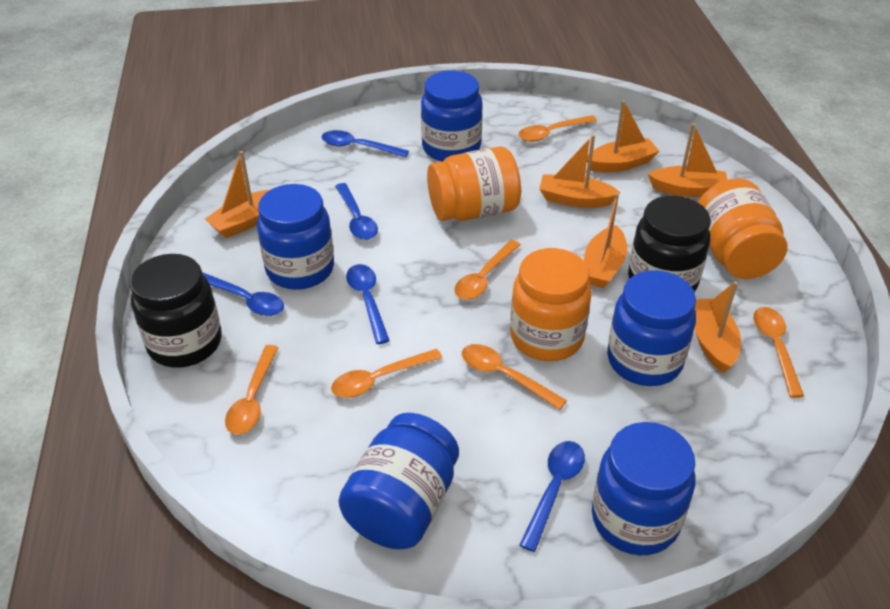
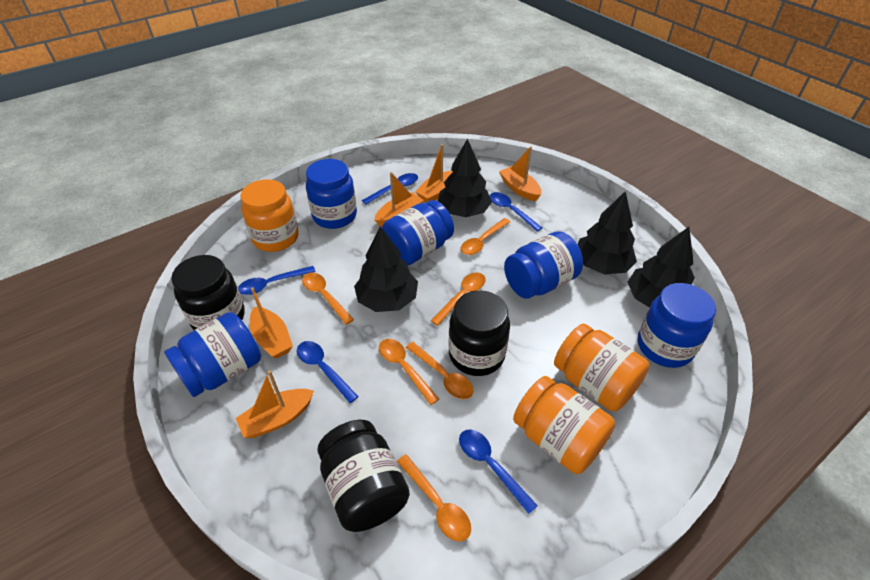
black jar: 2 -> 3
black tree: 0 -> 4
orange boat: 6 -> 5

